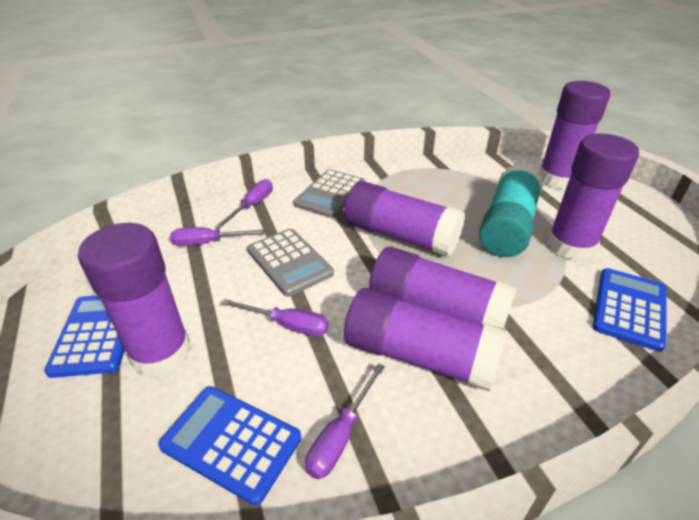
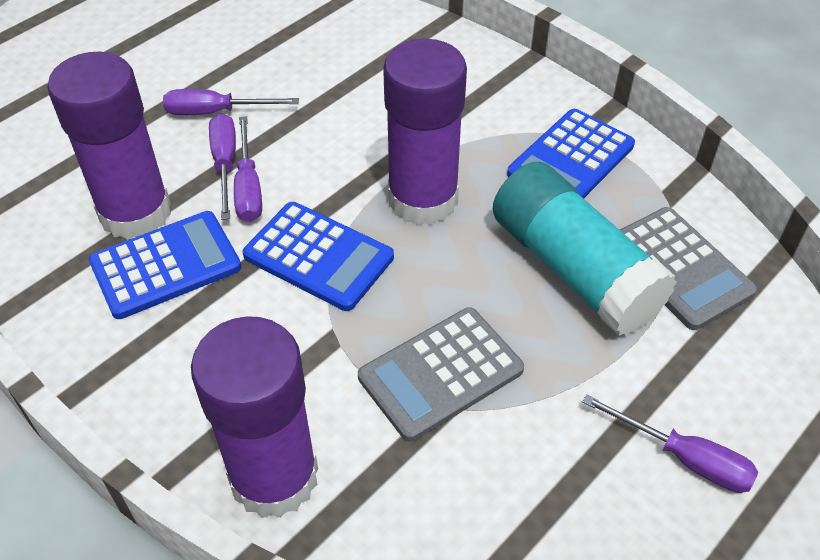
purple glue stick: 6 -> 3

